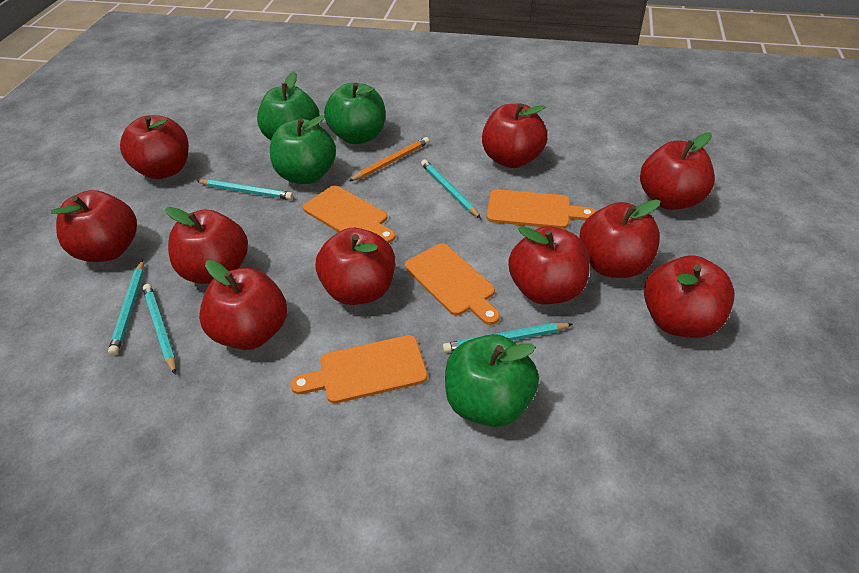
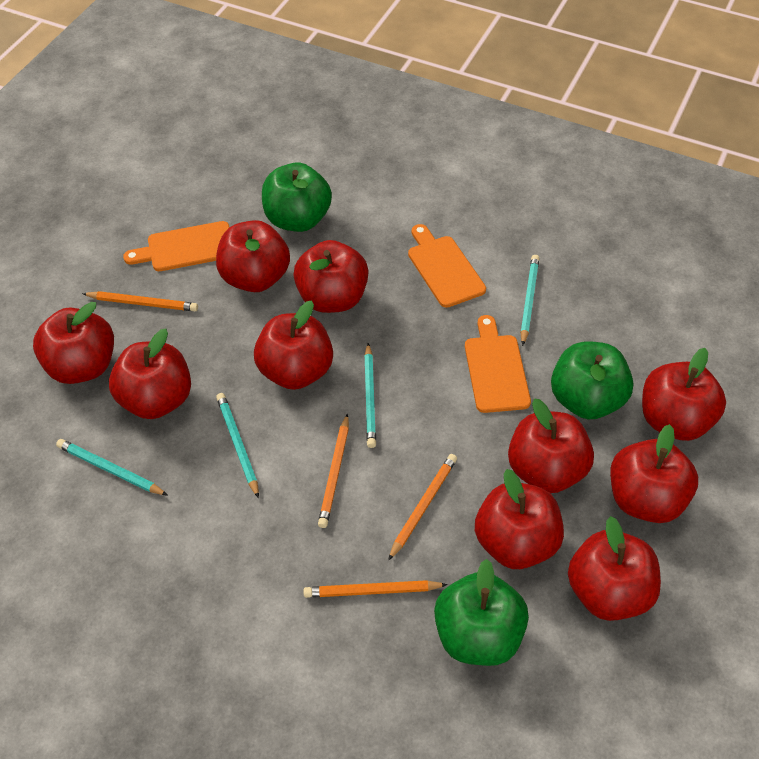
green apple: 4 -> 3
orange cutting board: 4 -> 3
orange pencil: 1 -> 4
turquoise pencil: 5 -> 4

